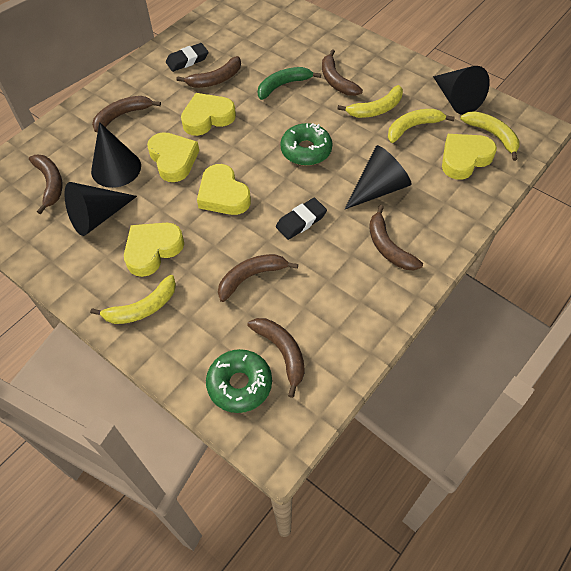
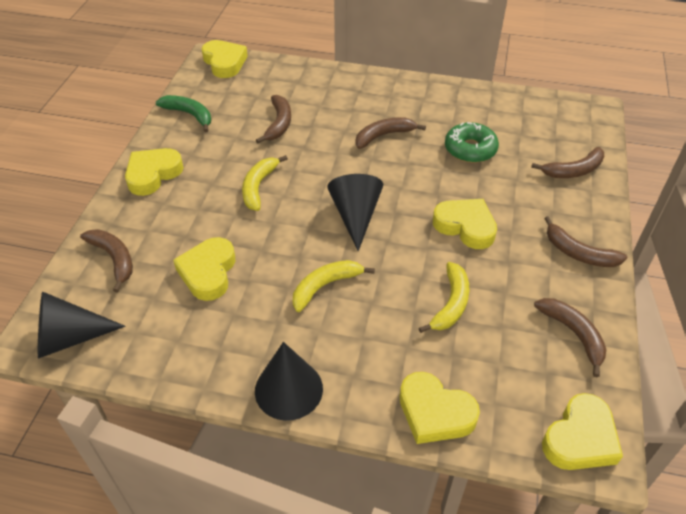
black cone: 4 -> 3
black eraser: 2 -> 0
brown banana: 7 -> 6
green donut: 2 -> 1
yellow banana: 4 -> 3
yellow heart: 5 -> 6

